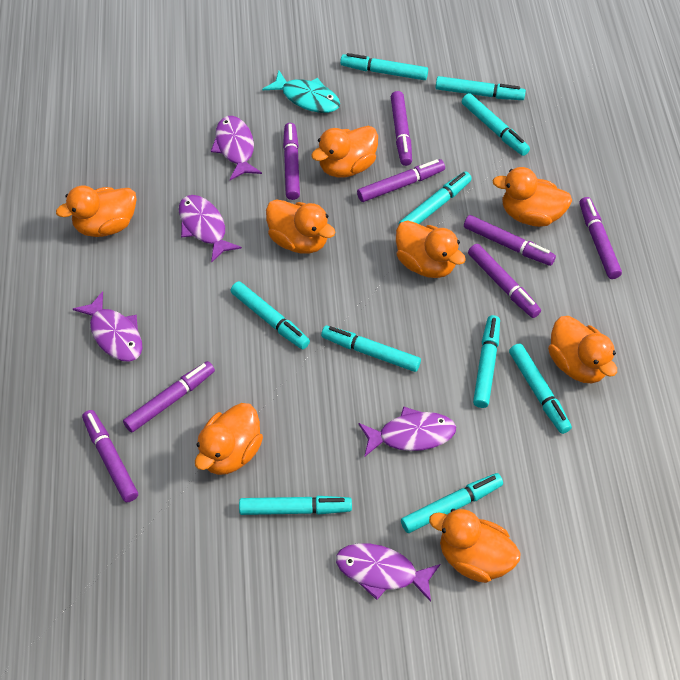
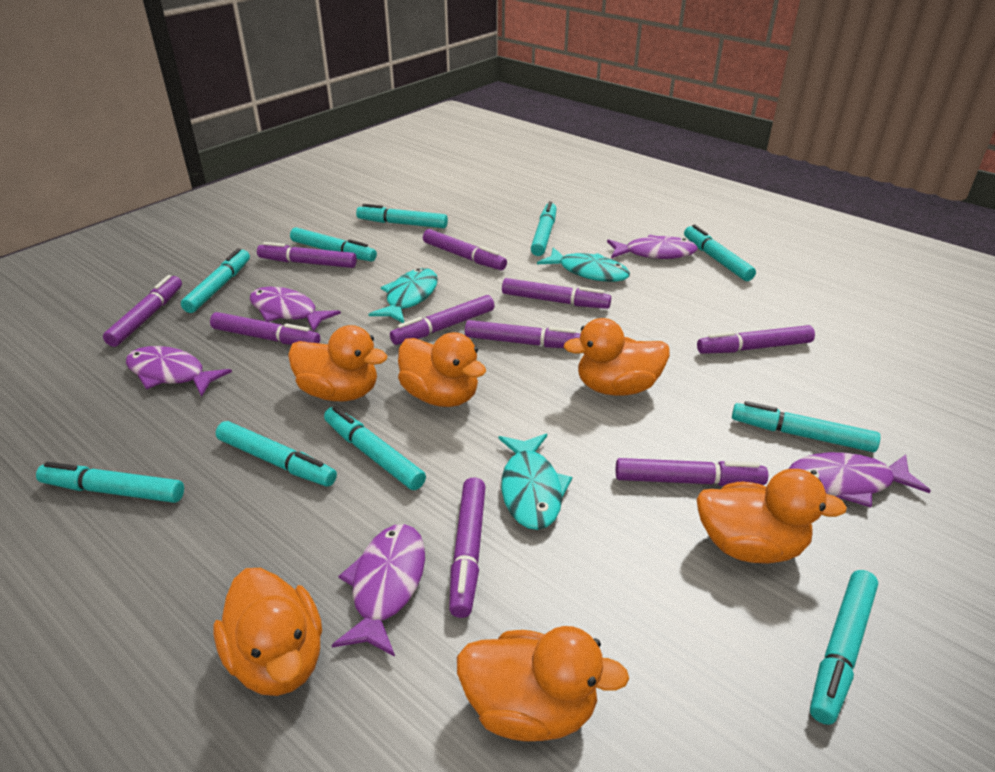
orange duck: 8 -> 6
purple marker: 8 -> 10
turquoise fish: 1 -> 3

